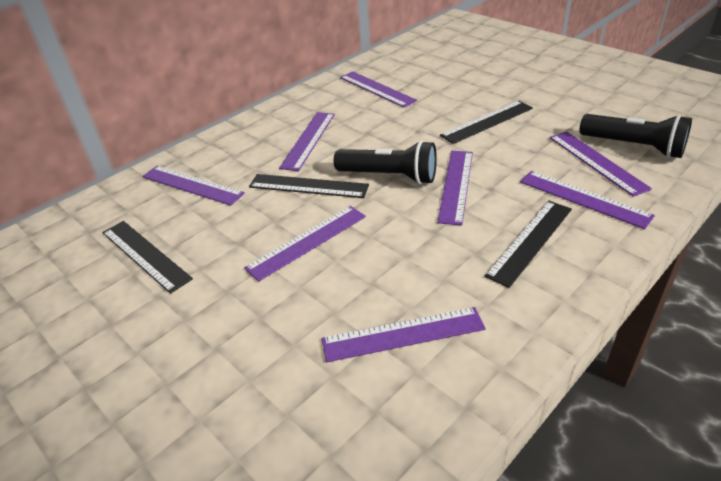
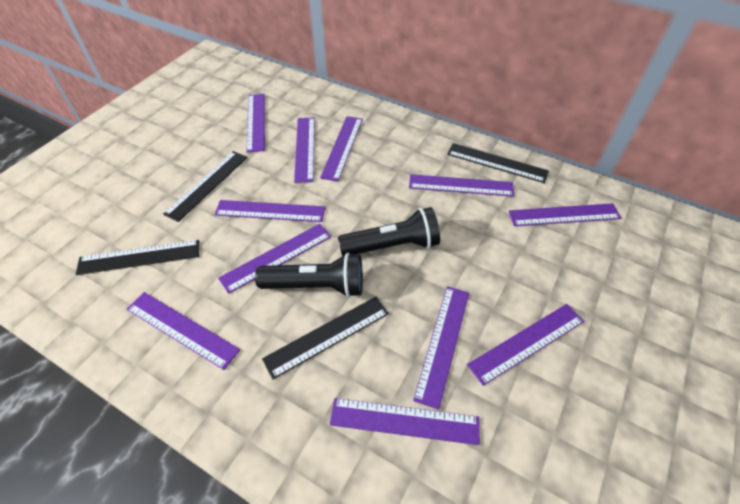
purple ruler: 8 -> 11

